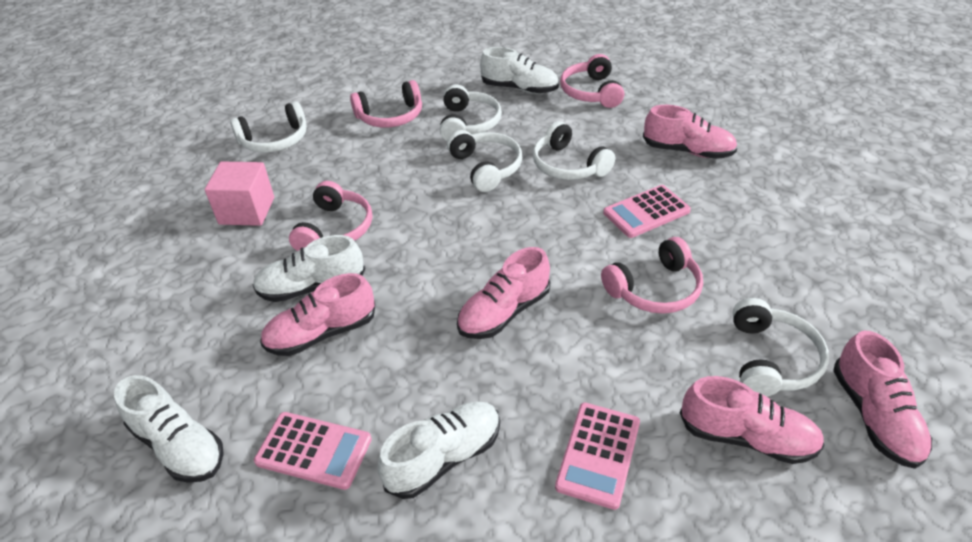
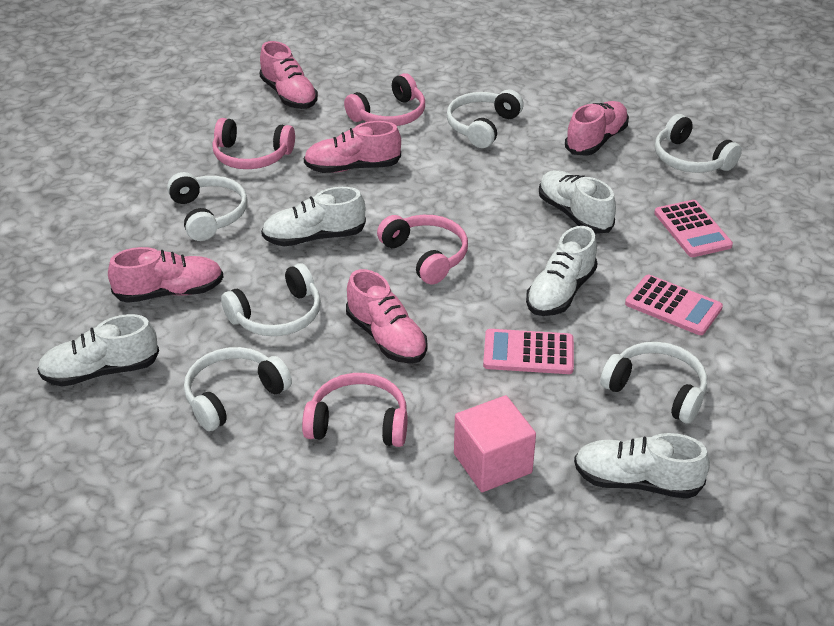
white headphones: 5 -> 6
white shoe: 4 -> 5

